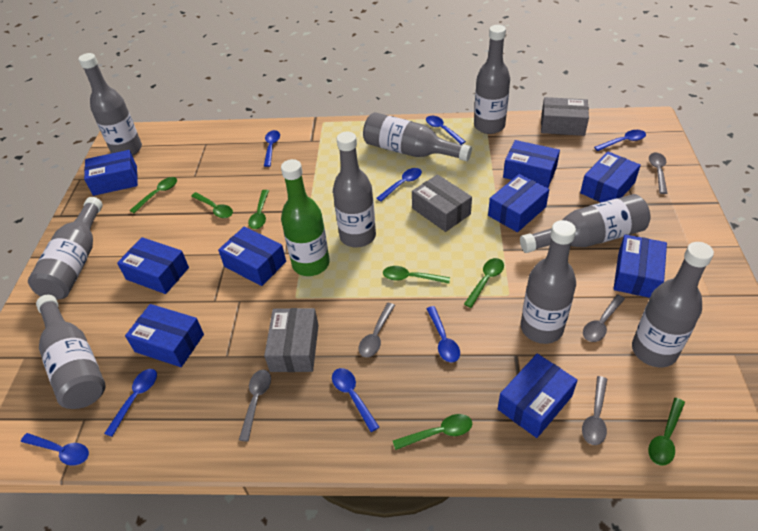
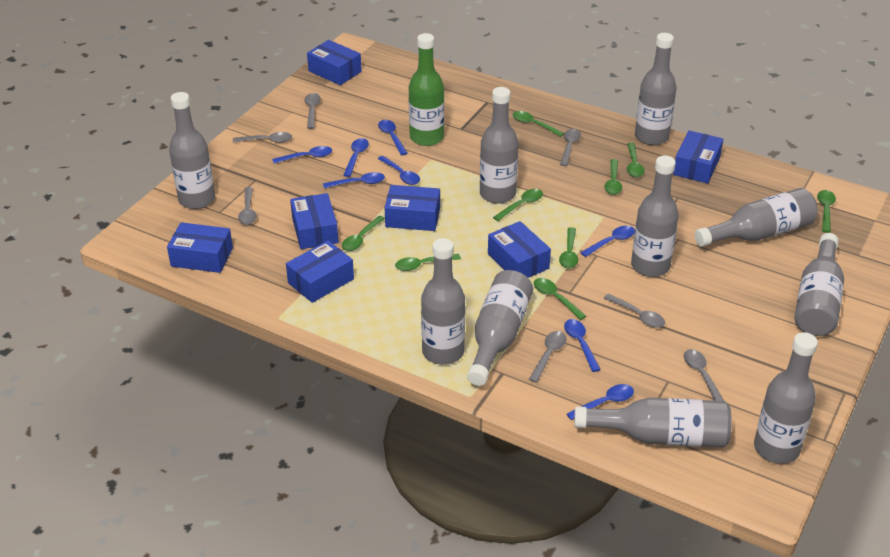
blue box: 9 -> 7
green spoon: 7 -> 9
grey bottle: 9 -> 10
grey box: 3 -> 0
grey spoon: 5 -> 7

